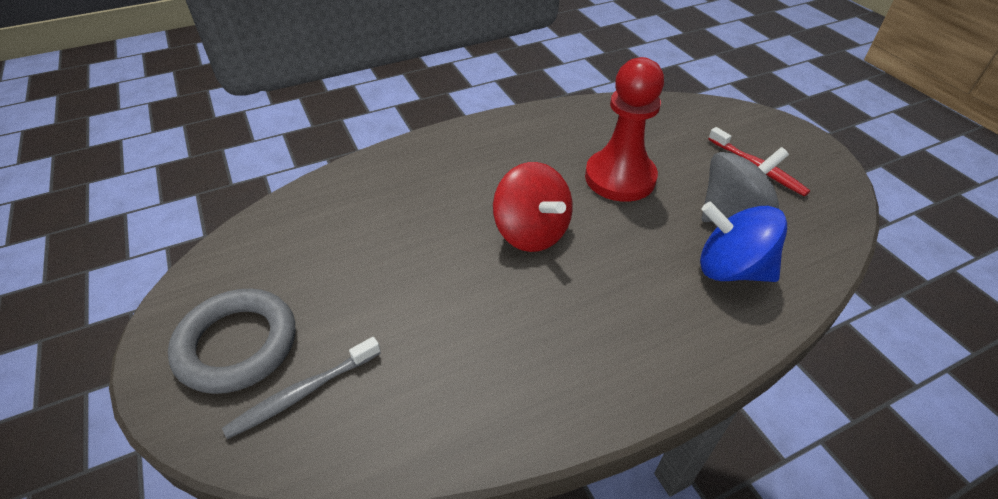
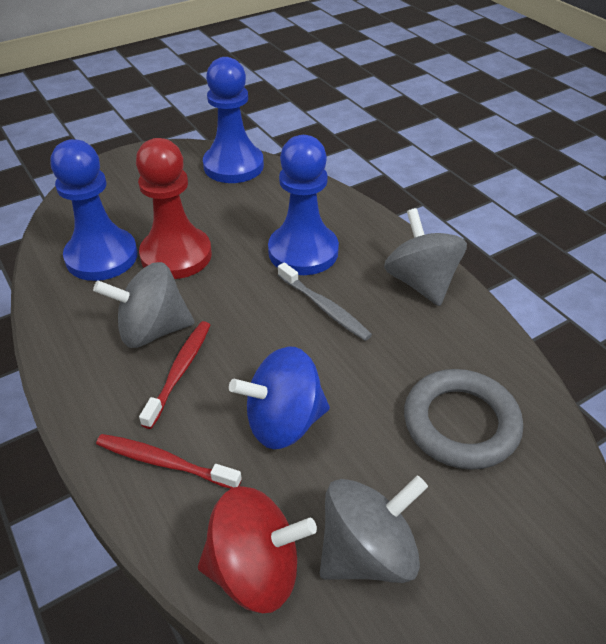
blue pawn: 0 -> 3
grey spinning top: 1 -> 3
red toothbrush: 1 -> 2

